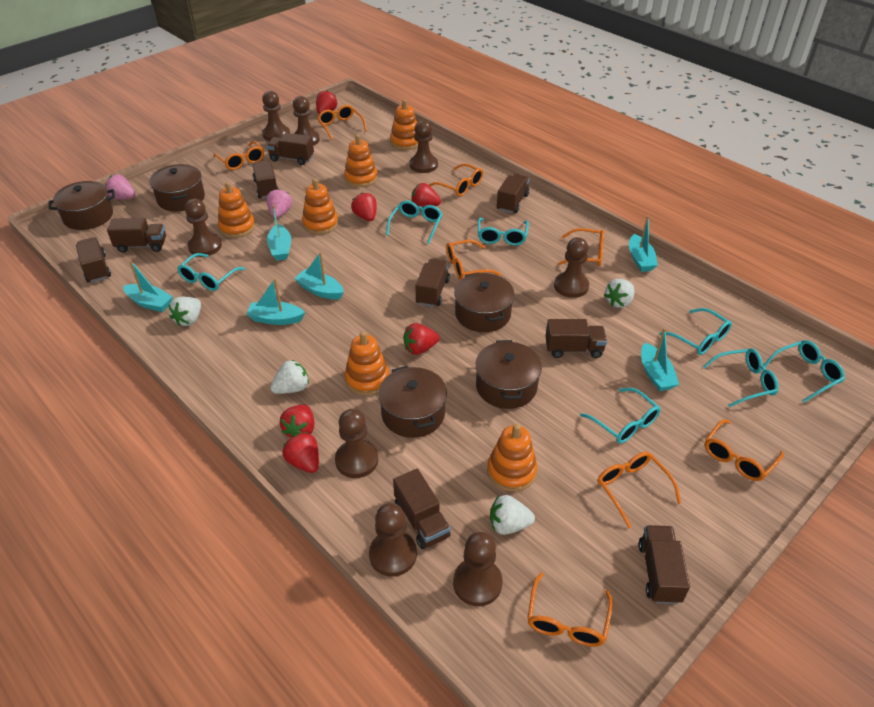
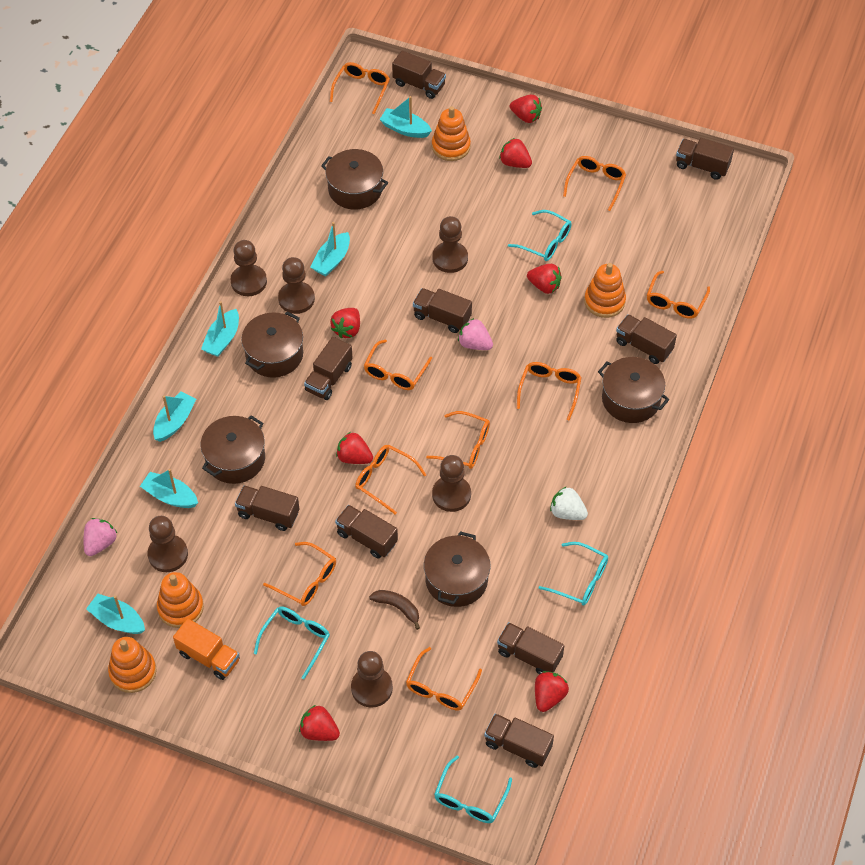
brown banana: 0 -> 1
brown pawn: 8 -> 6
orange glasses: 8 -> 9
orange stacking toy: 6 -> 4
orange truck: 0 -> 1
red strawberry: 6 -> 7
turquoise glasses: 7 -> 4
white strawberry: 4 -> 1

